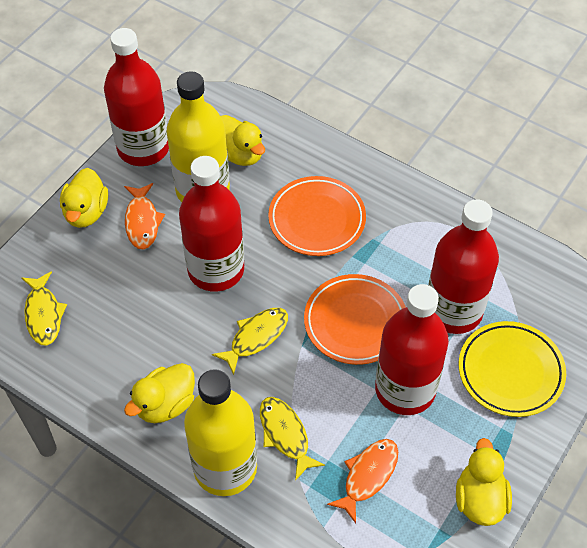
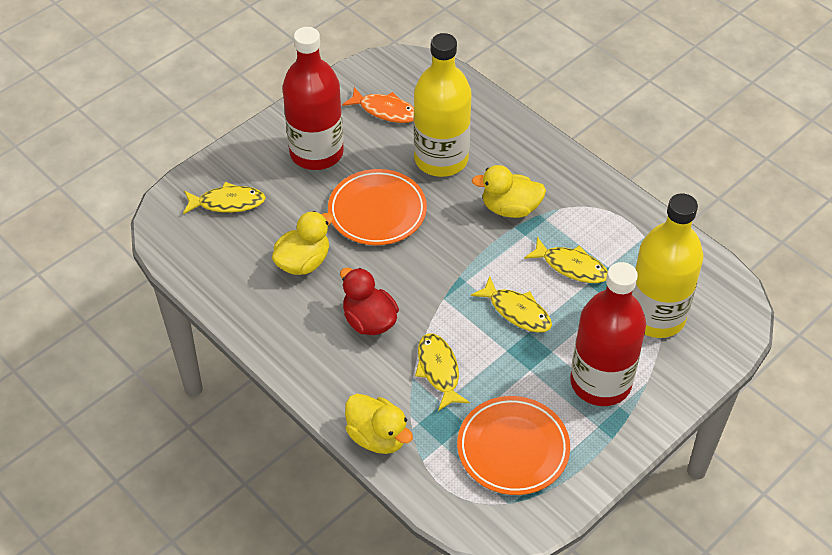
orange fish: 2 -> 1
red bottle: 4 -> 2
red duck: 0 -> 1
yellow duck: 4 -> 3
yellow fish: 3 -> 4
yellow plate: 1 -> 0

